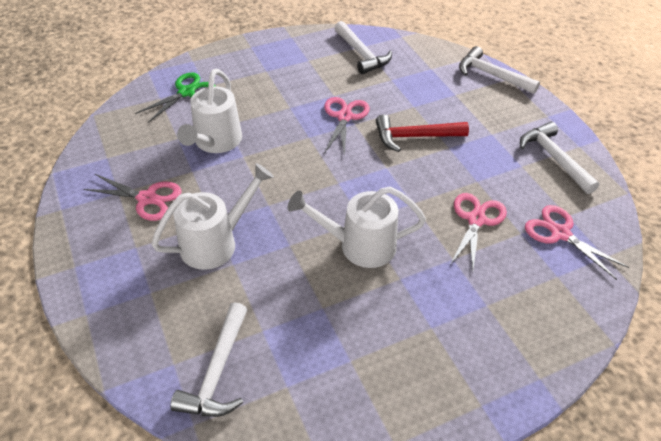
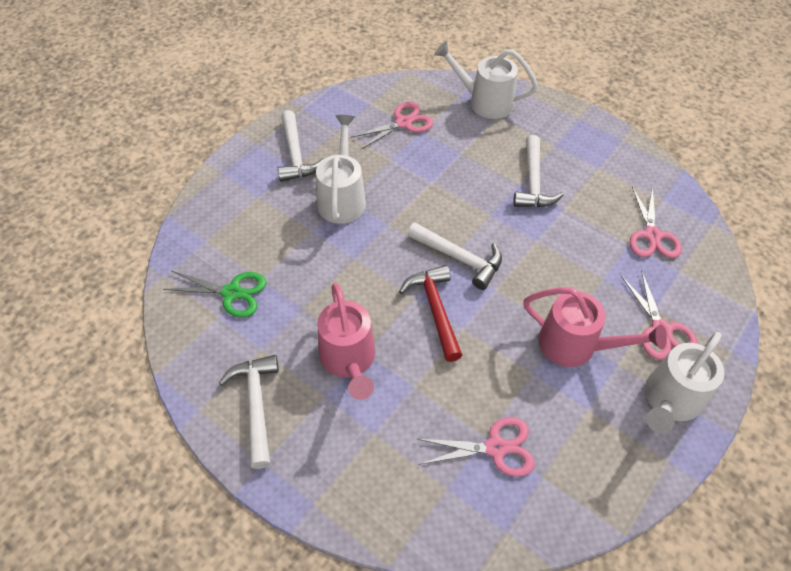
pink watering can: 0 -> 2

